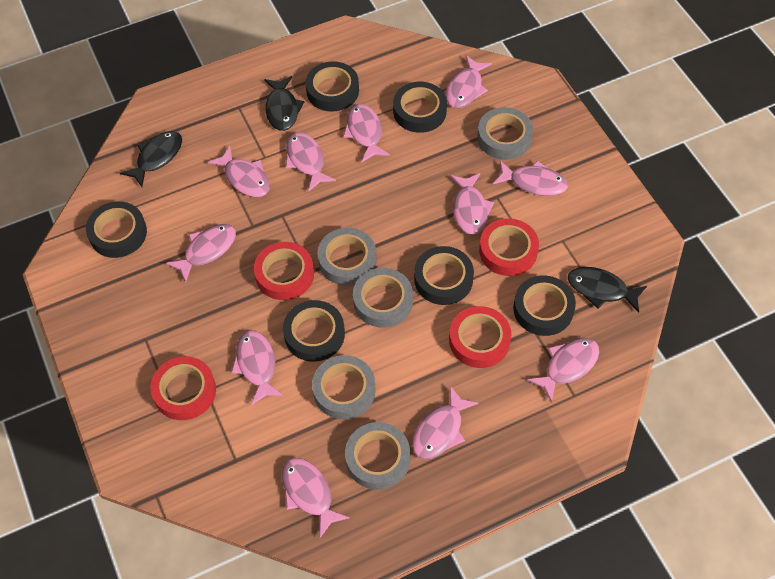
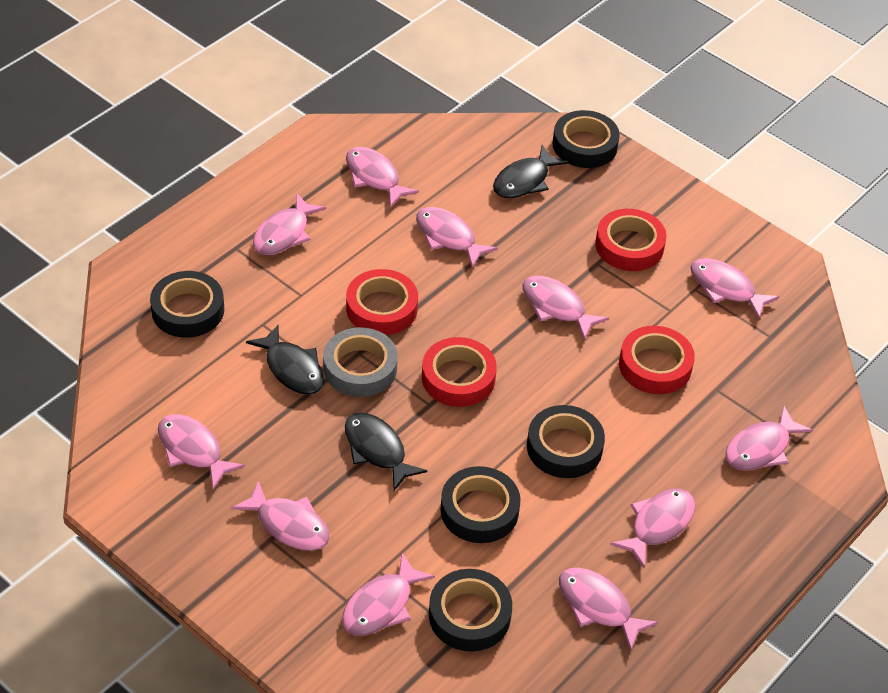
black tape: 6 -> 5
grey tape: 5 -> 1

